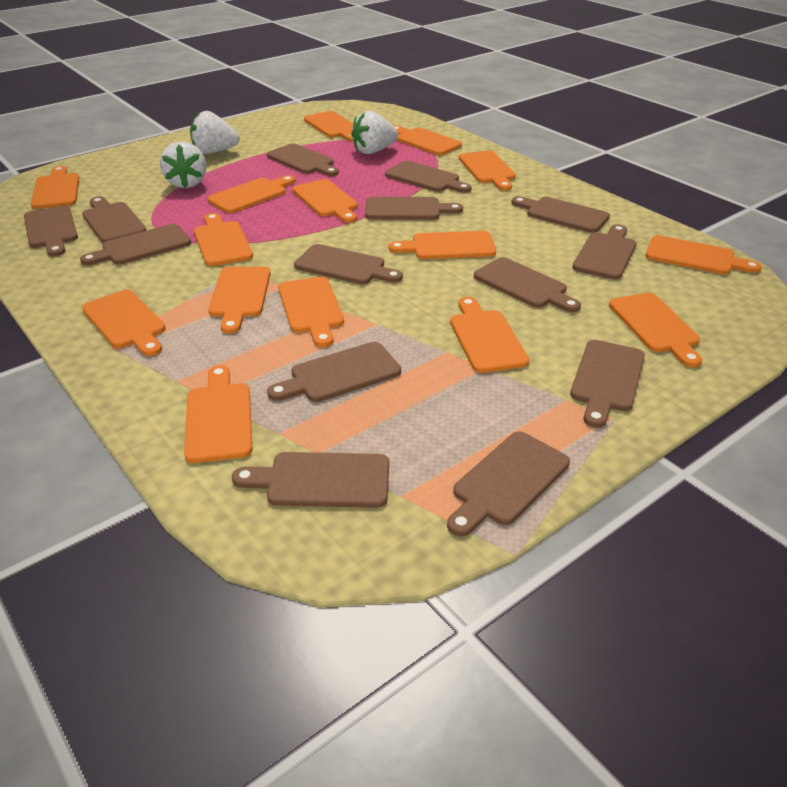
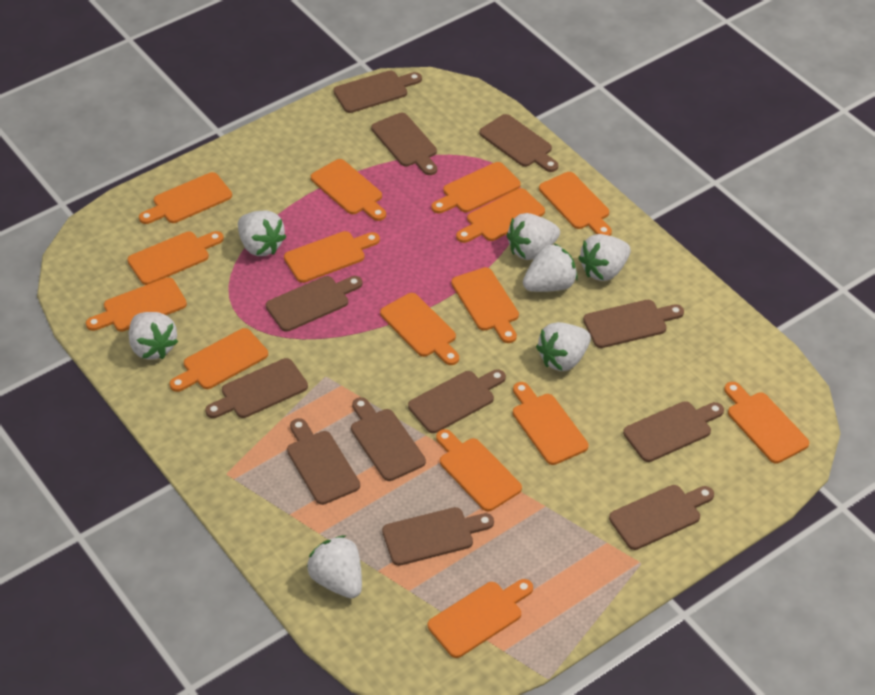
brown cutting board: 14 -> 12
white strawberry: 3 -> 7

